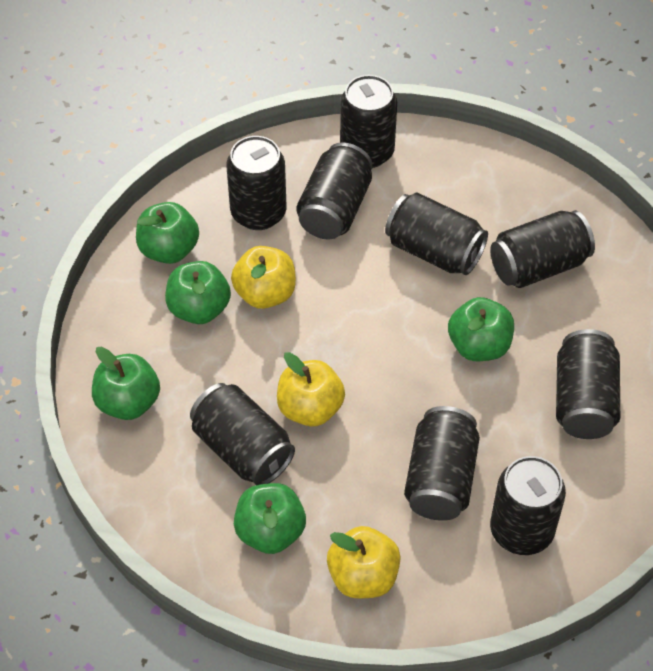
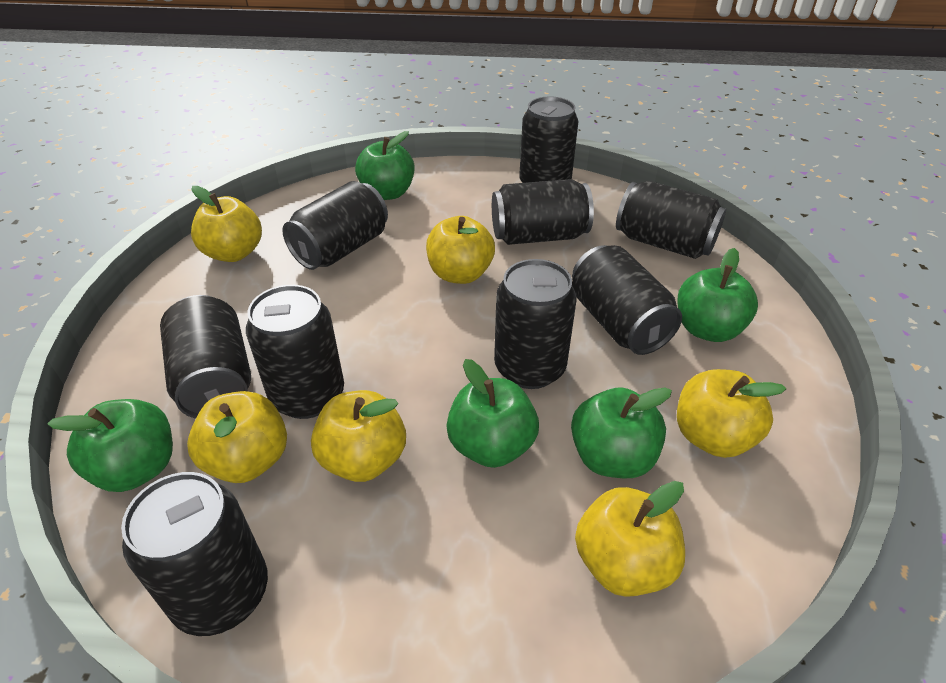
yellow apple: 3 -> 6

